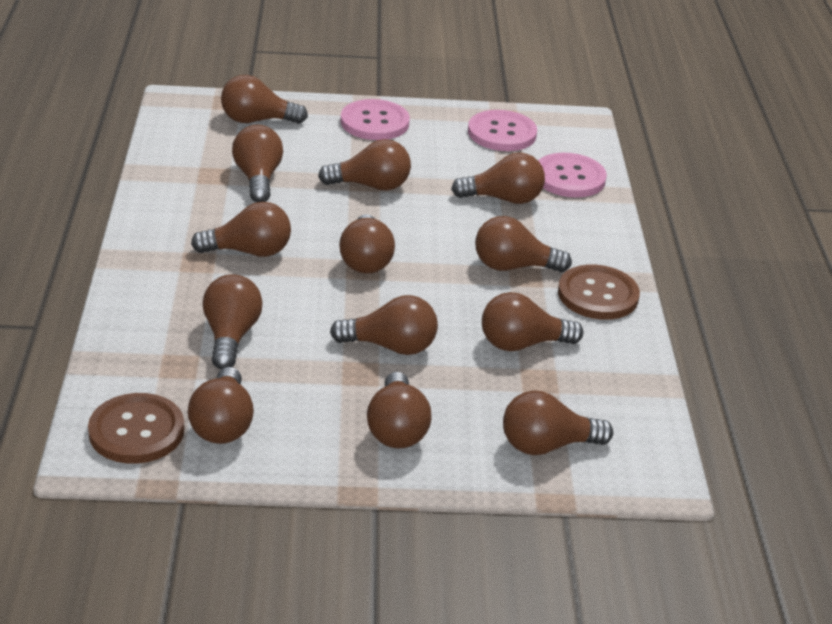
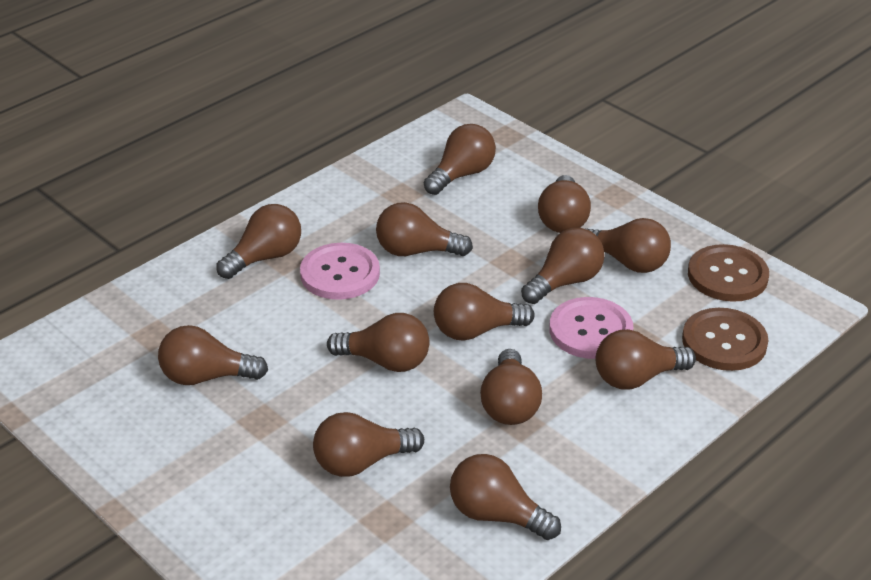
pink button: 3 -> 2

